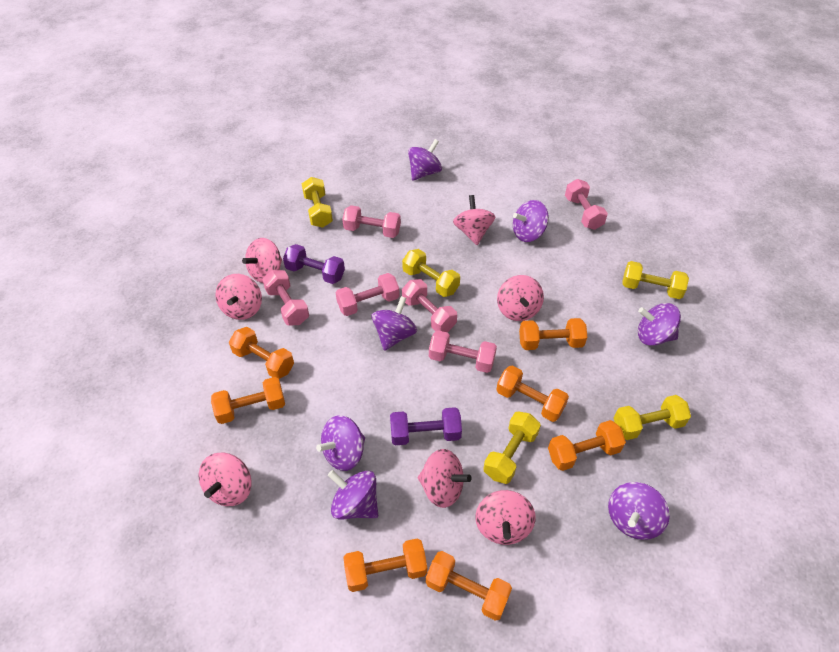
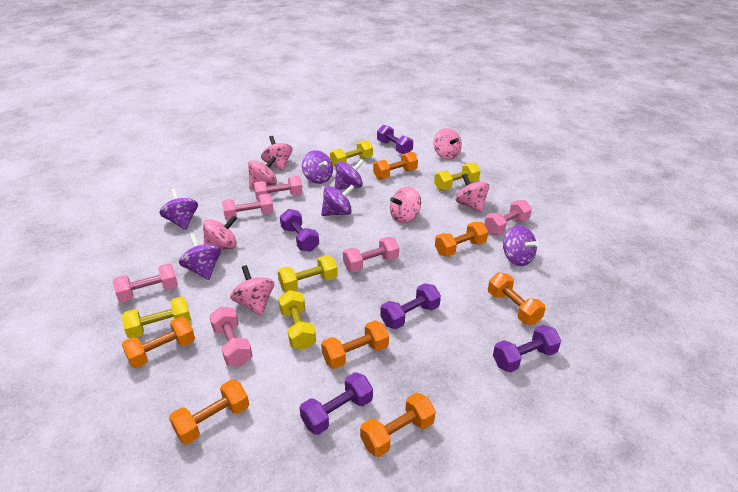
purple dumbbell: 2 -> 5
purple spinning top: 7 -> 6

